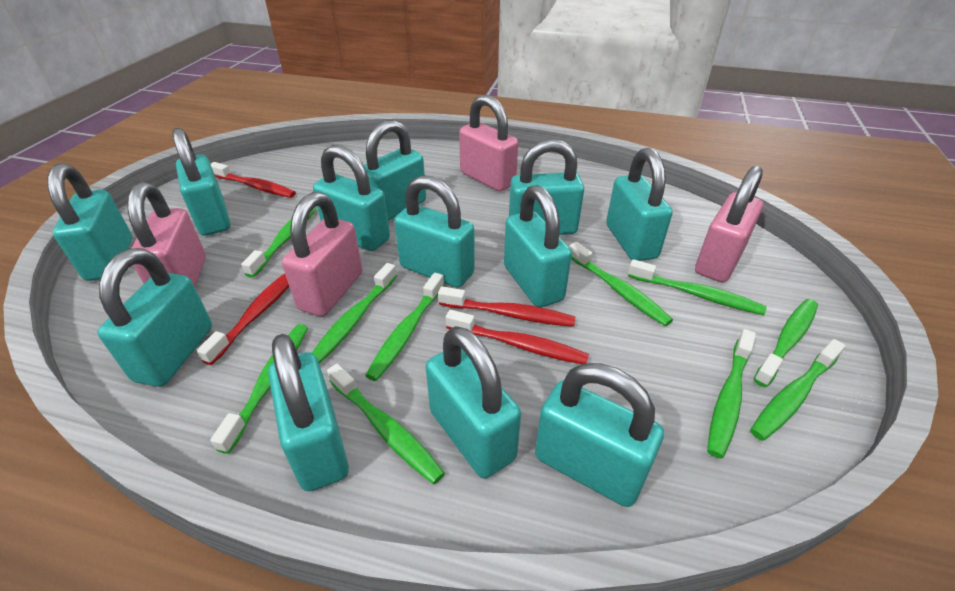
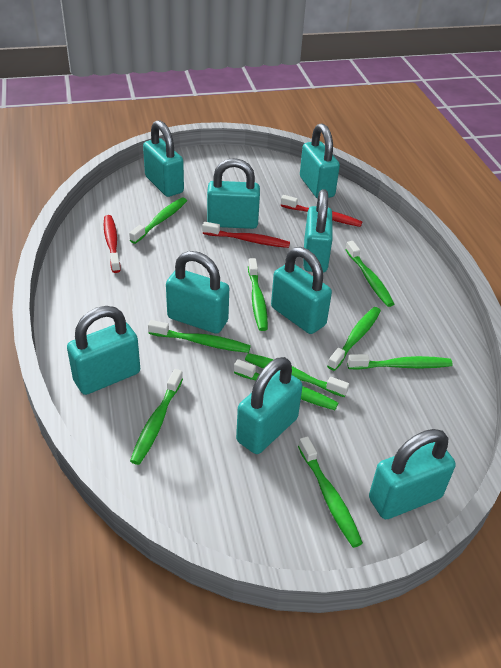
pink padlock: 4 -> 0
red toothbrush: 4 -> 3
turquoise padlock: 12 -> 9

